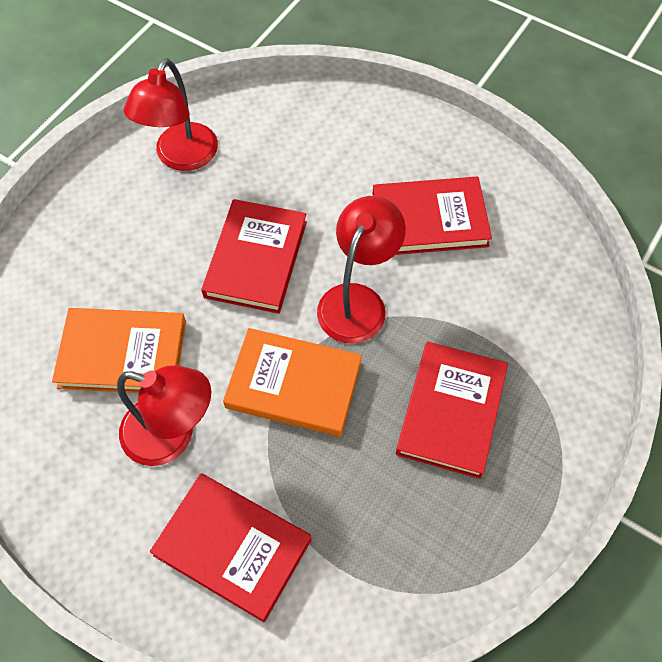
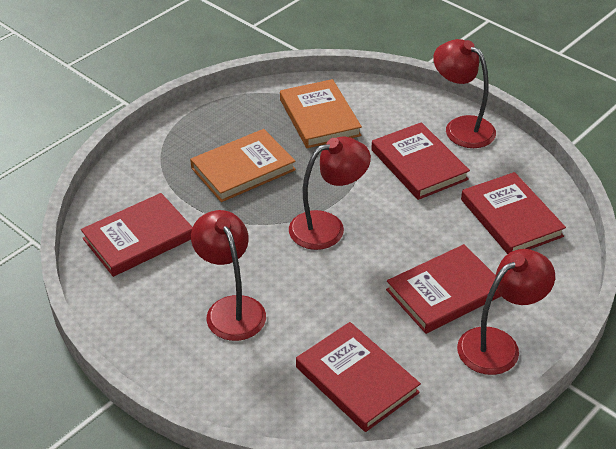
red book: 4 -> 5
red lamp: 3 -> 4

